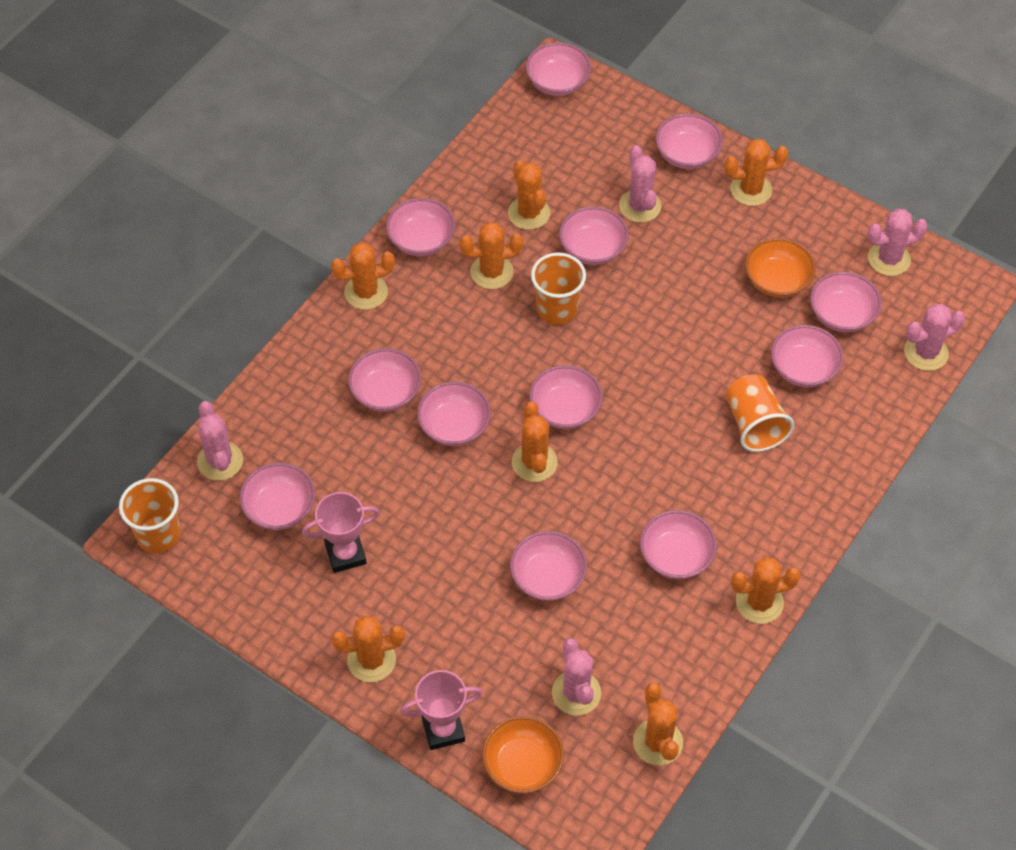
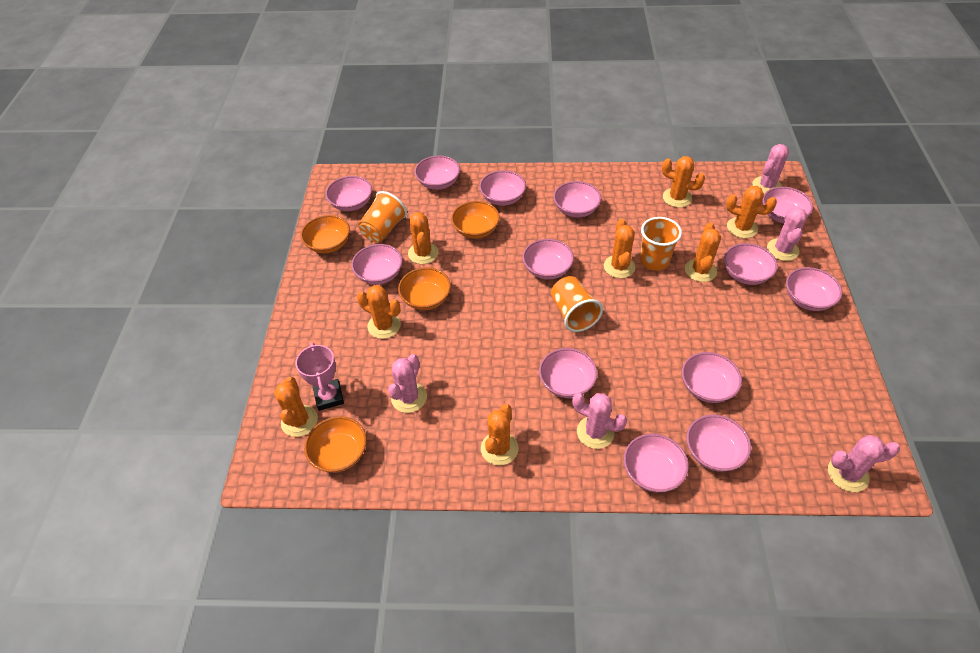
orange bowl: 2 -> 4
pink bowl: 12 -> 13
pink trophy: 2 -> 1

